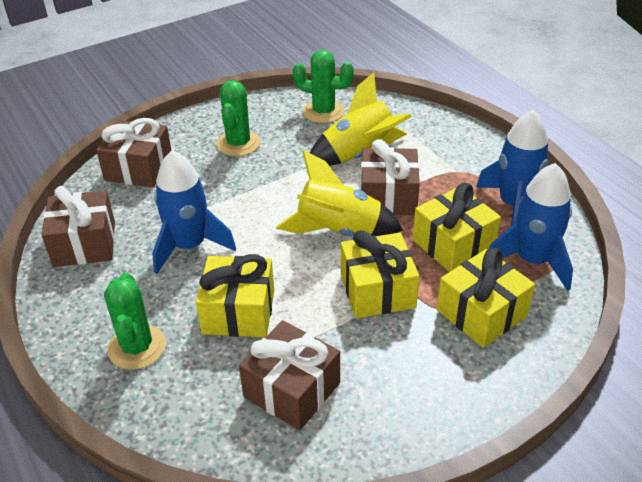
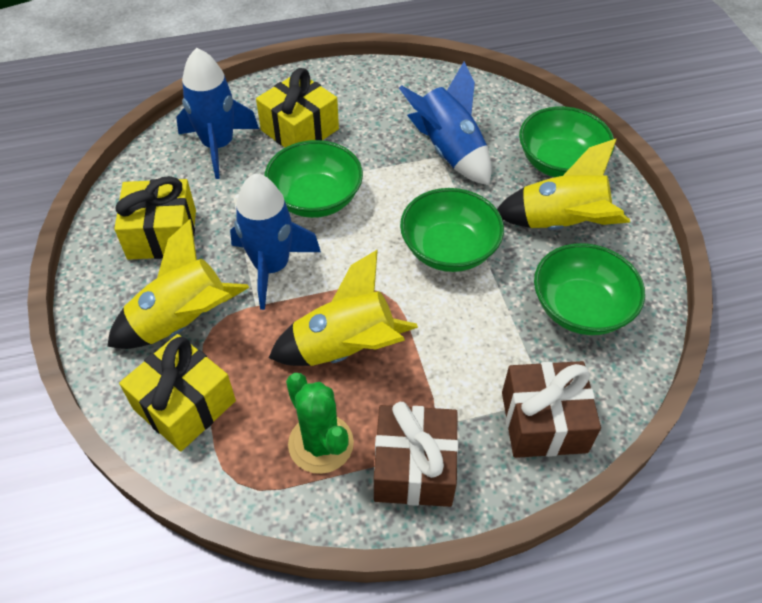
brown gift: 4 -> 2
green bowl: 0 -> 4
green cactus: 3 -> 1
yellow gift: 4 -> 3
yellow rocket: 2 -> 3

